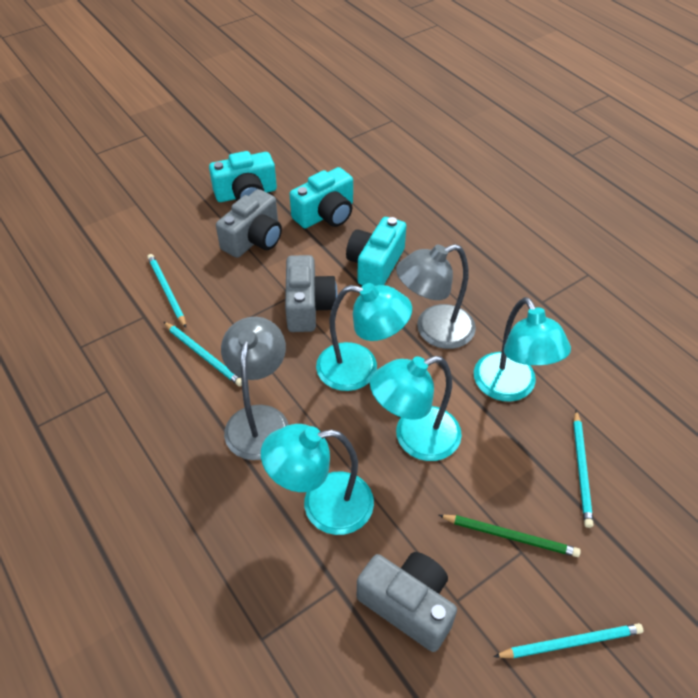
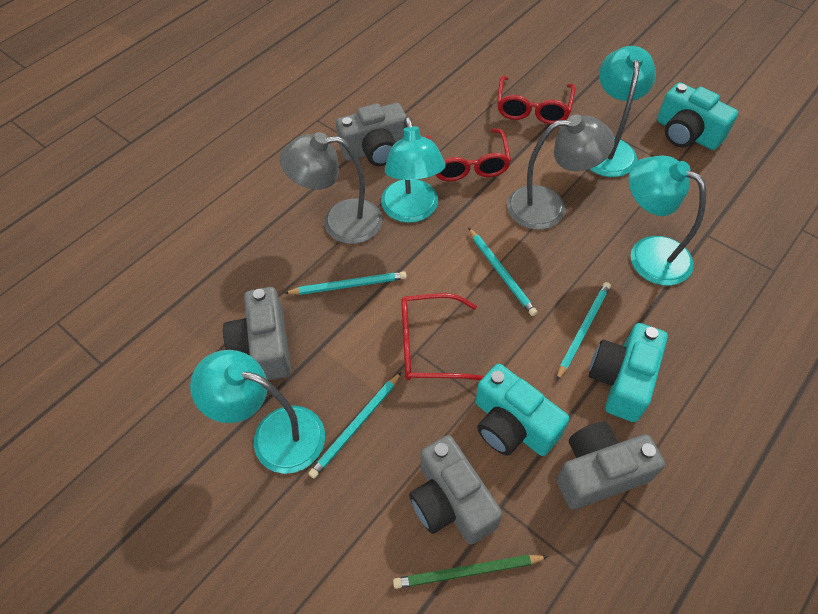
grey camera: 3 -> 4
red glasses: 0 -> 3

